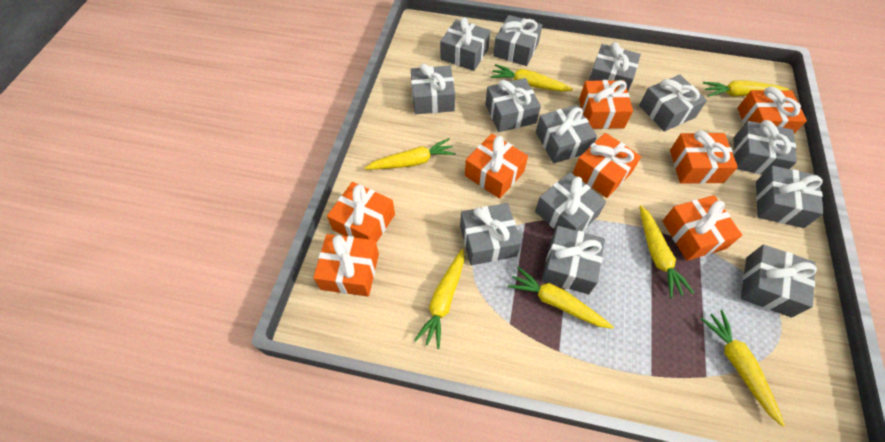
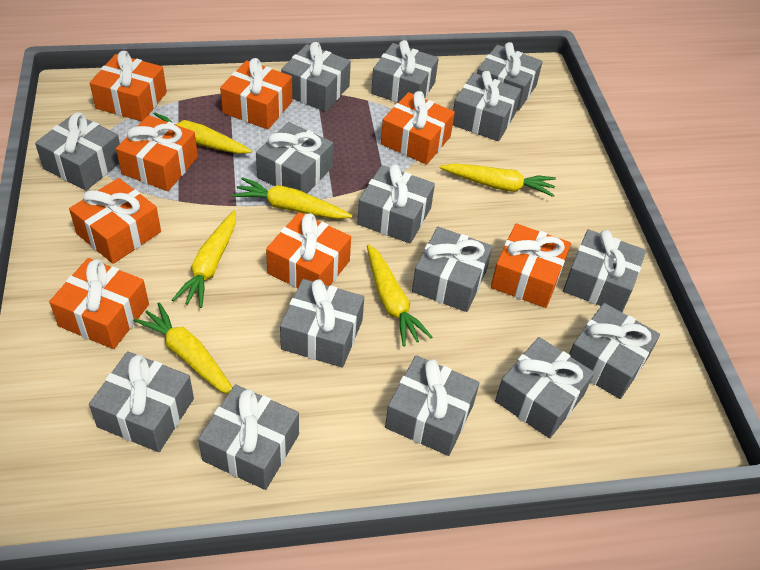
grey gift: 13 -> 15
yellow carrot: 7 -> 6

